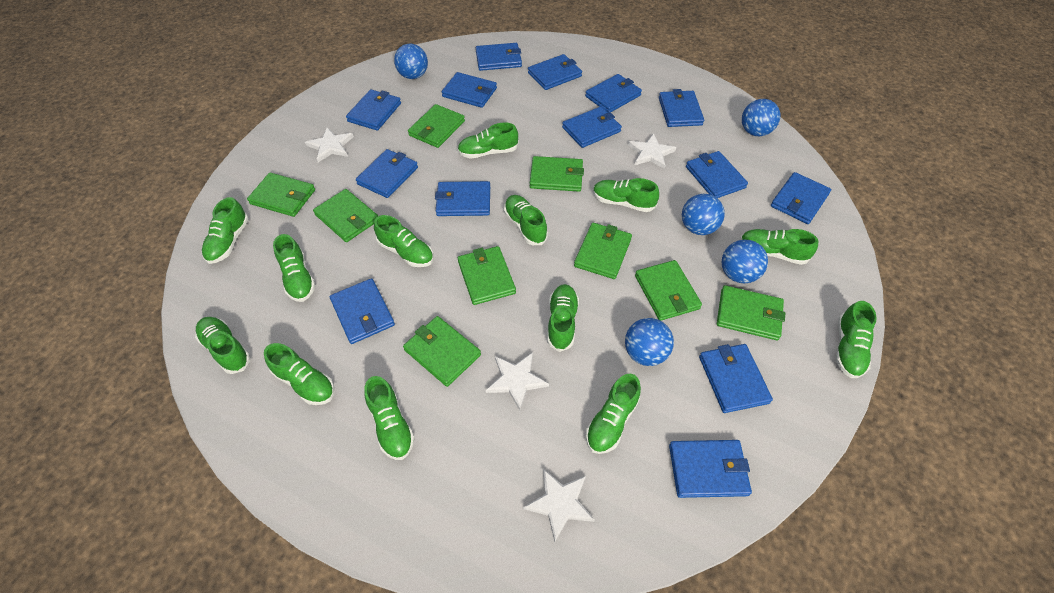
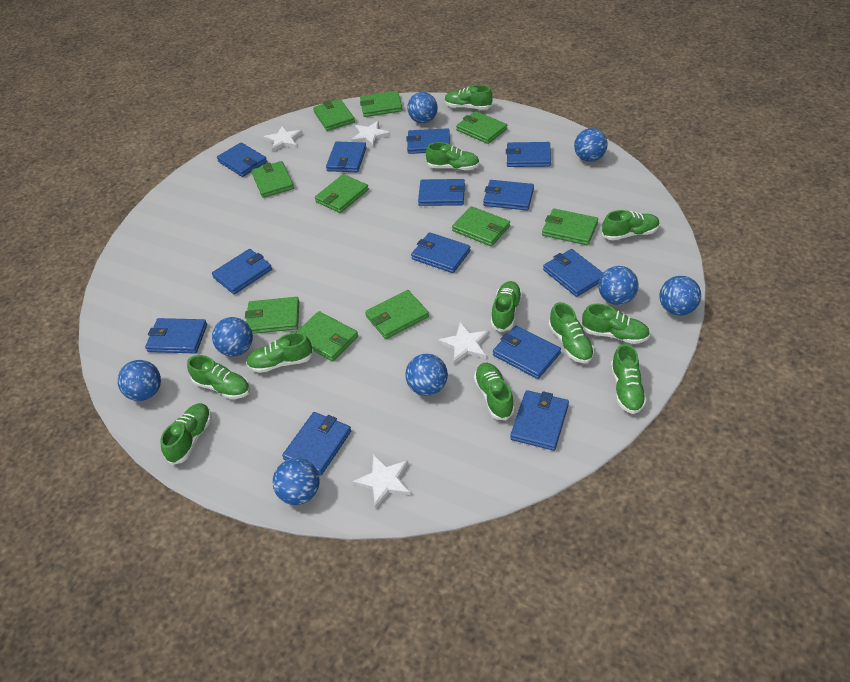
blue ball: 5 -> 8
blue wallet: 14 -> 13
green shoe: 13 -> 11
green wallet: 9 -> 10

